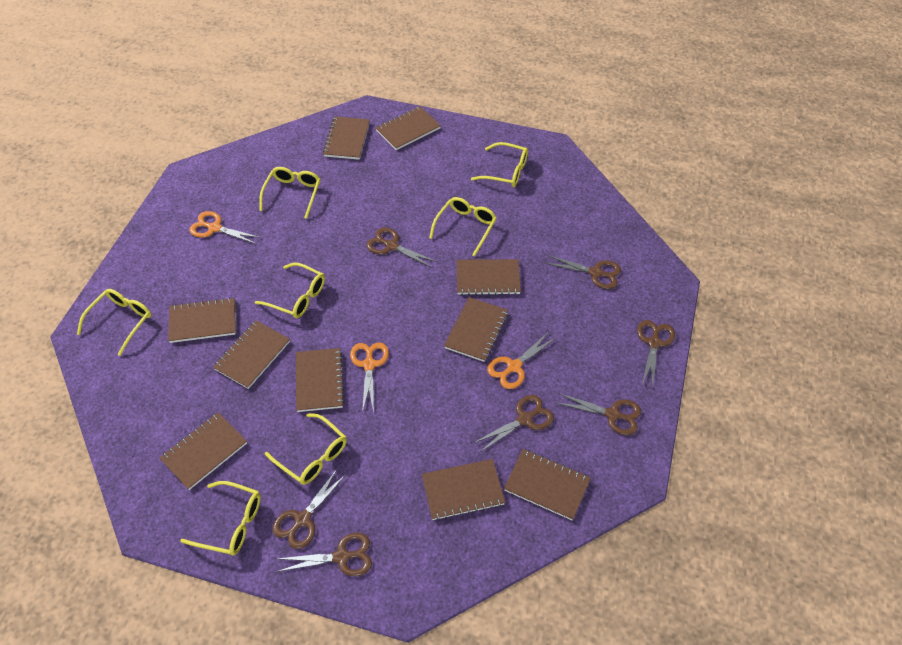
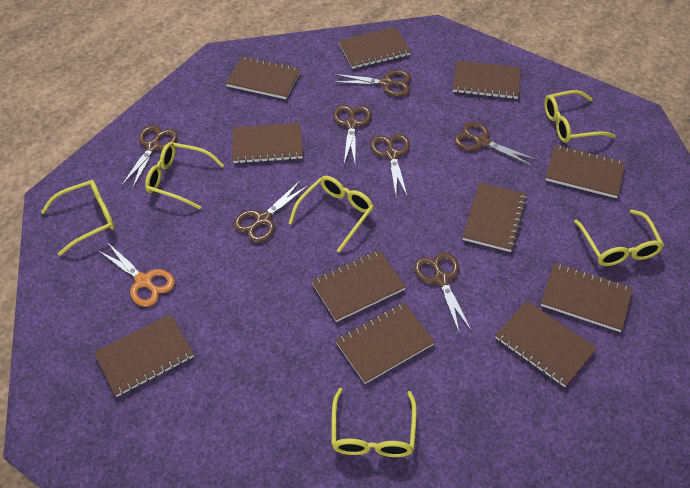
brown notebook: 10 -> 11
orange scissors: 3 -> 1
yellow glasses: 7 -> 6

